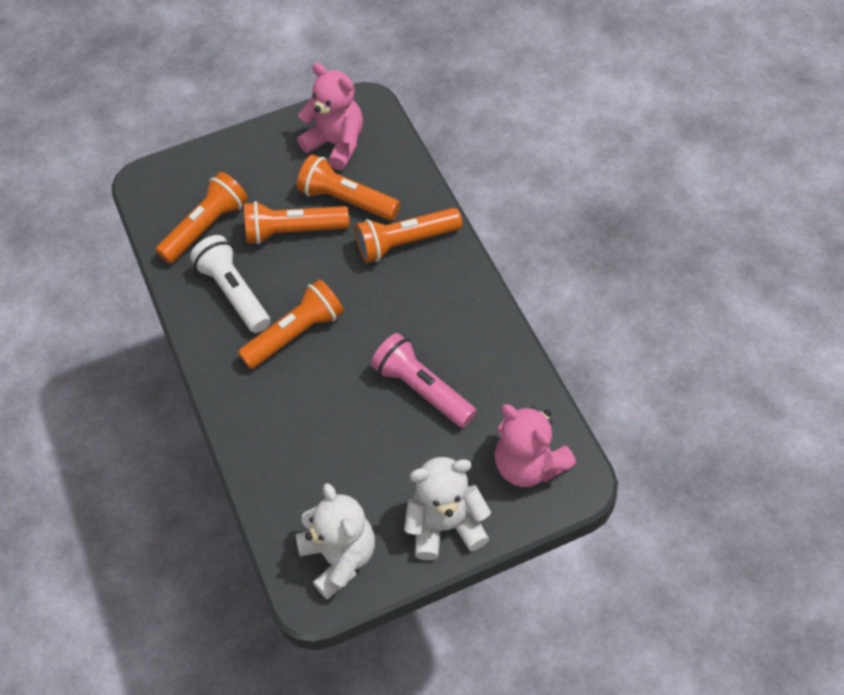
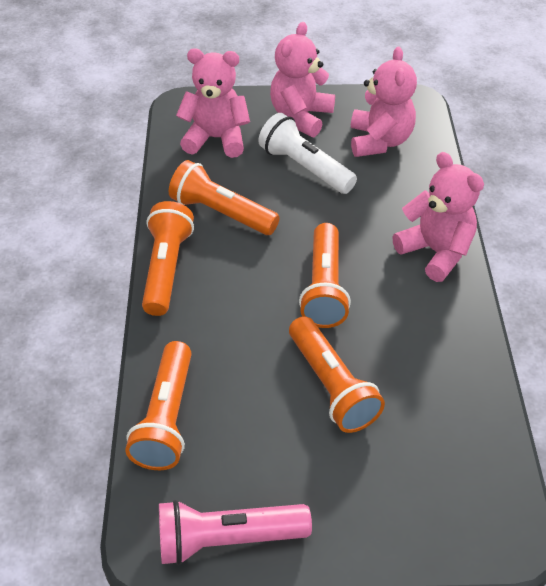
pink teddy bear: 2 -> 4
white teddy bear: 2 -> 0

